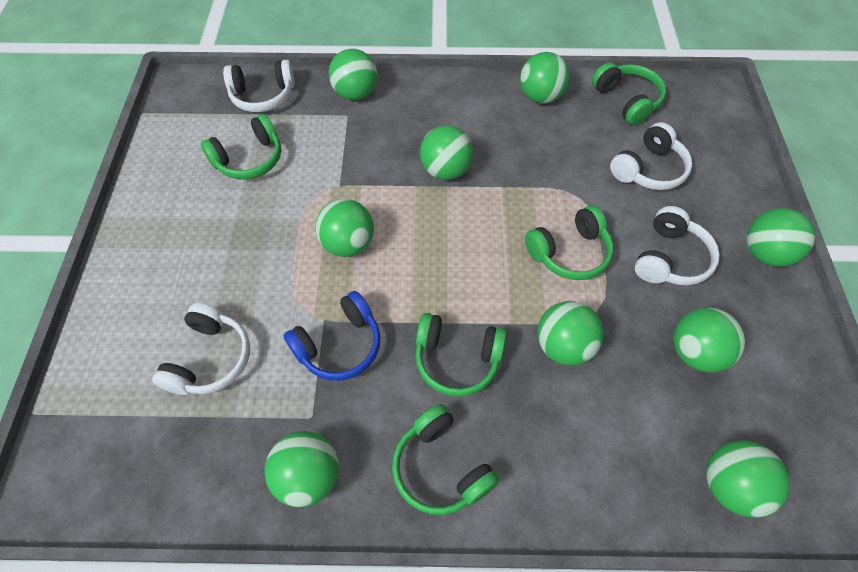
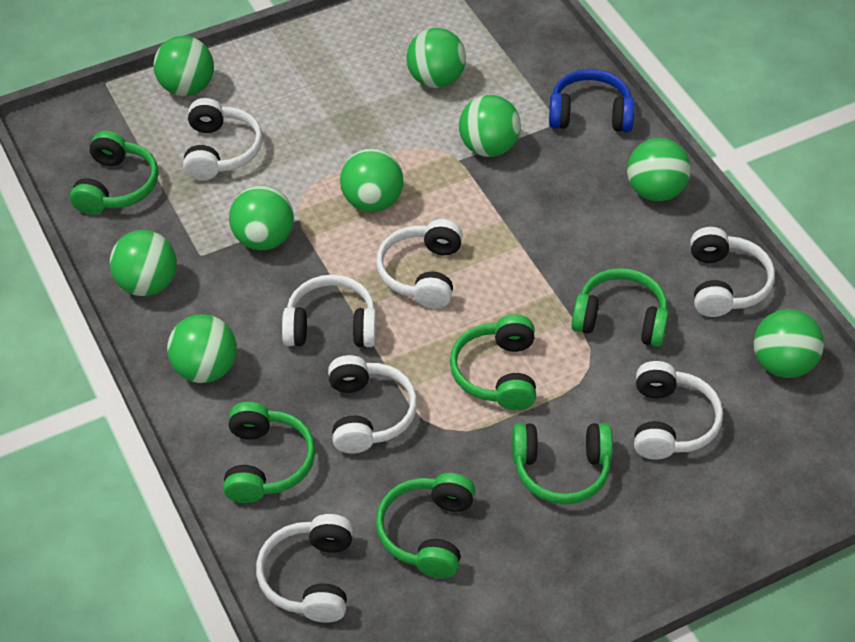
green headphones: 5 -> 6
white headphones: 4 -> 7

